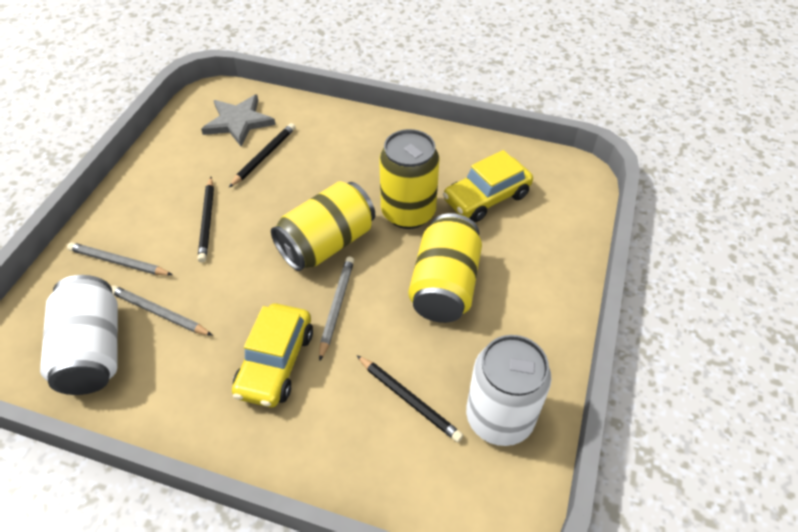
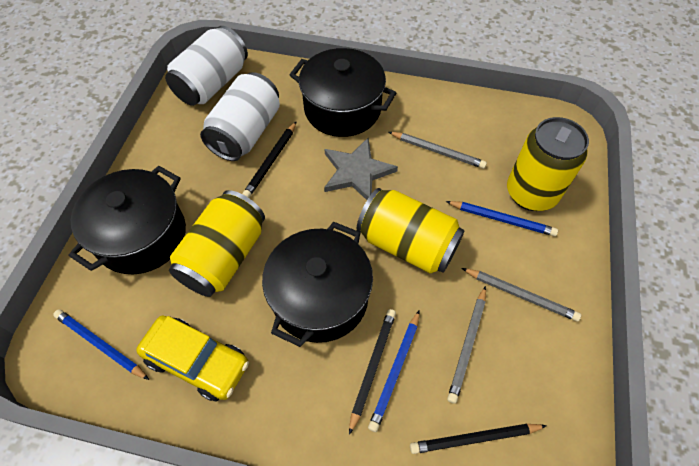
black pot: 0 -> 3
blue pencil: 0 -> 3
yellow car: 2 -> 1

